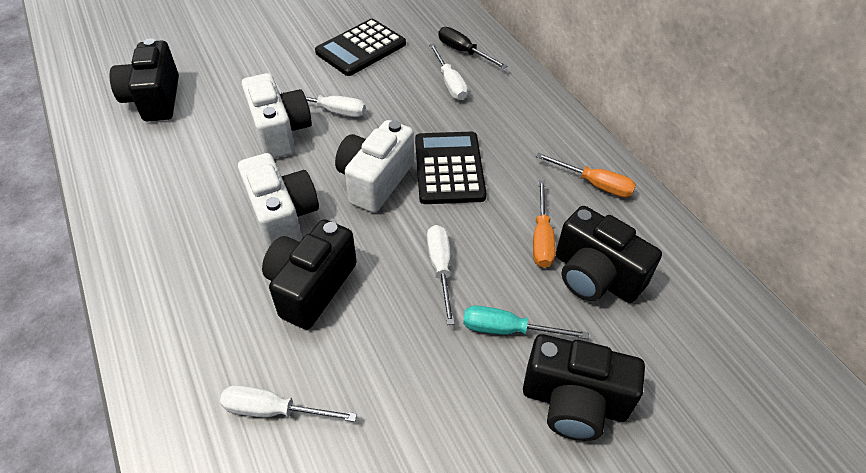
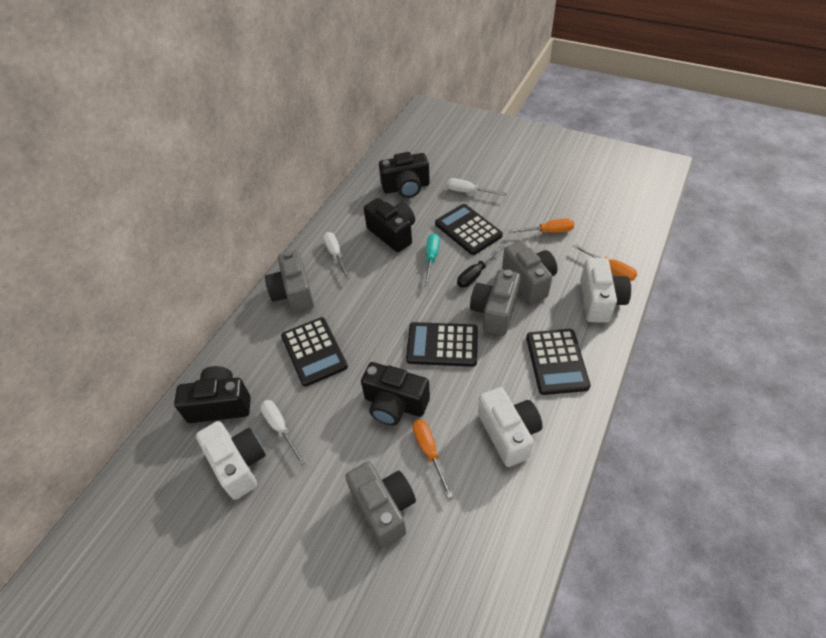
black calculator: 2 -> 4
grey camera: 0 -> 4
orange screwdriver: 2 -> 3
white screwdriver: 4 -> 3

